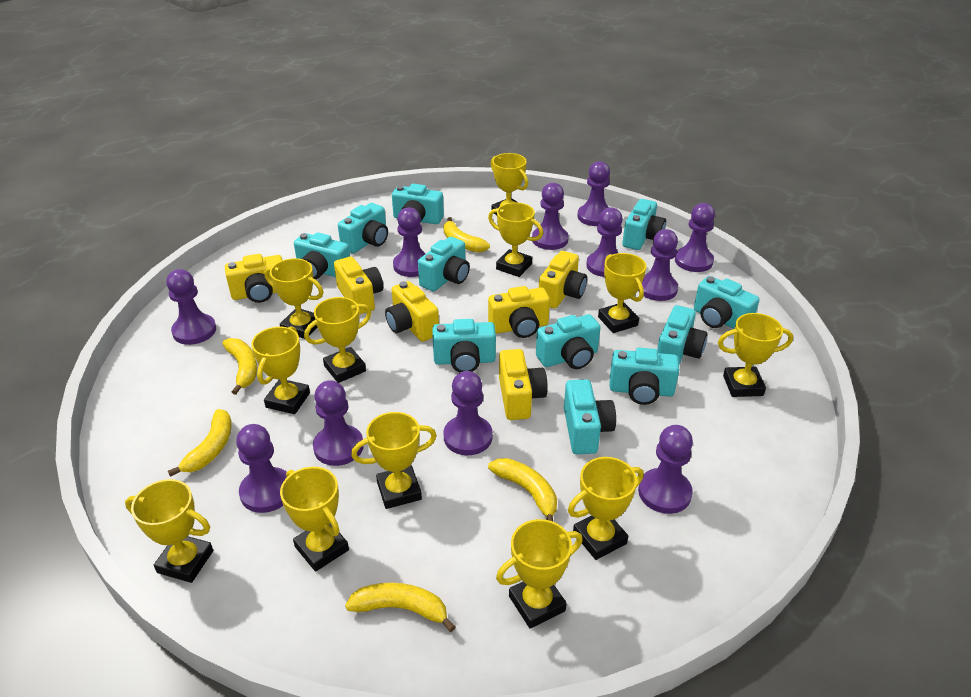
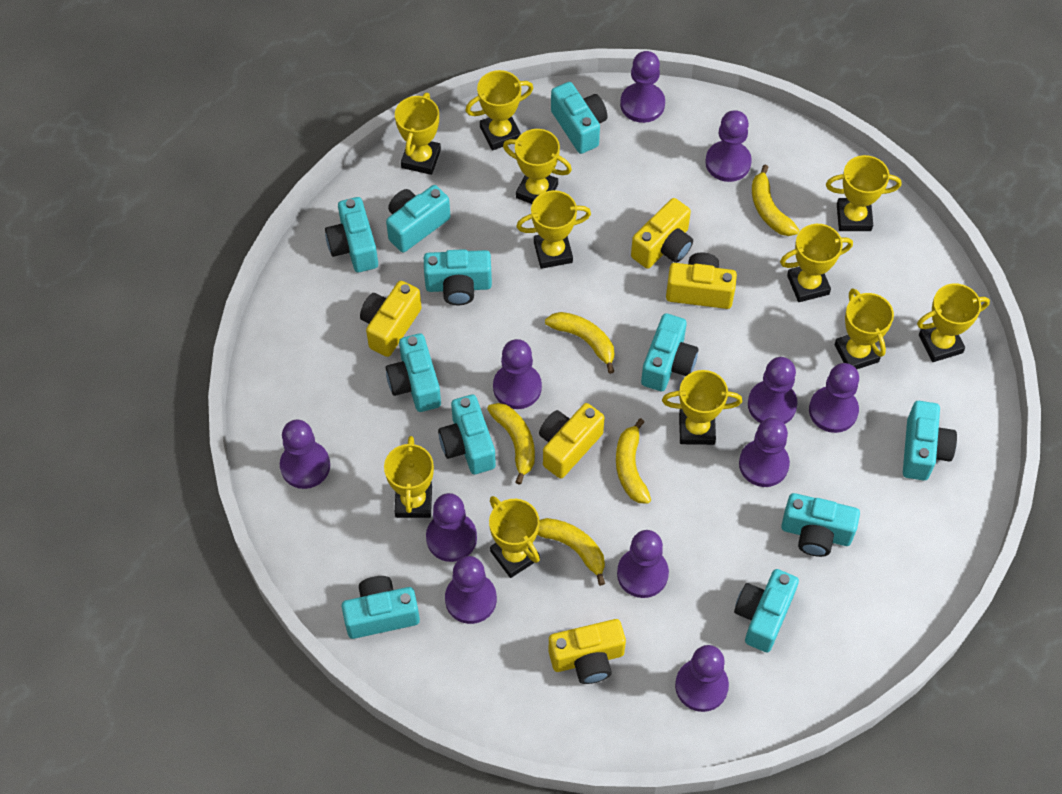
yellow camera: 6 -> 5
yellow trophy: 12 -> 11

